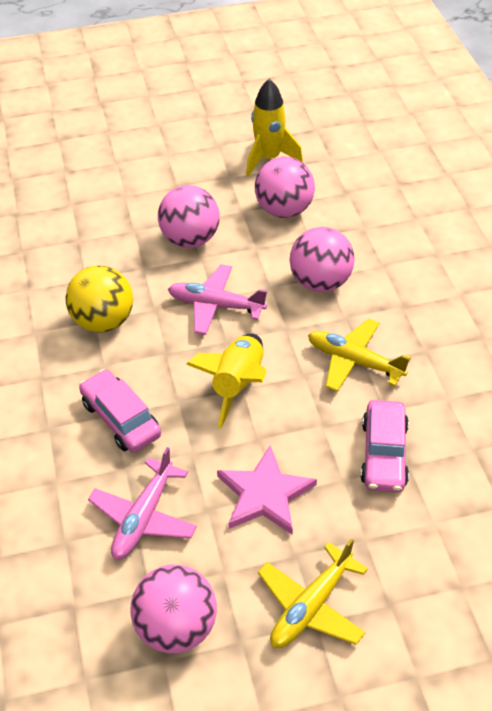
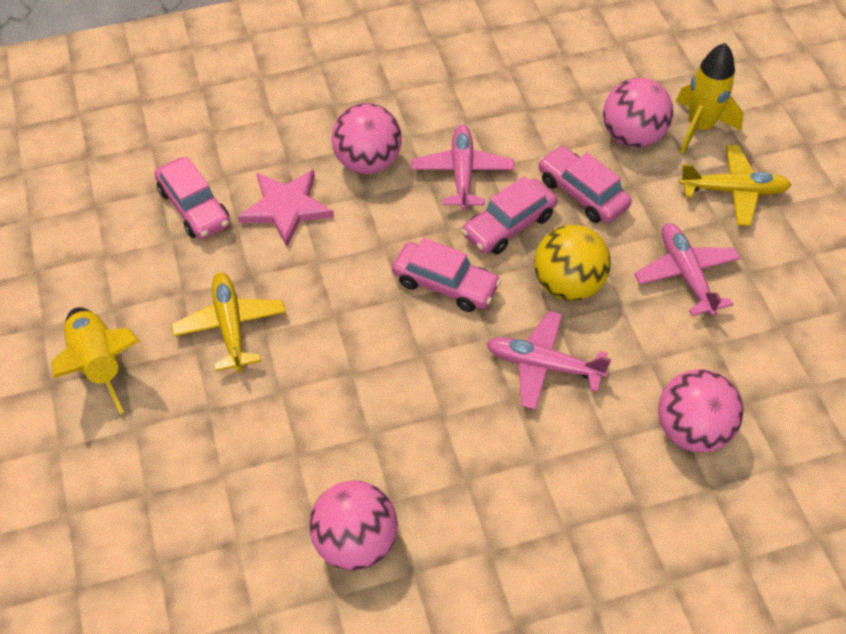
pink car: 2 -> 4
pink plane: 2 -> 3

